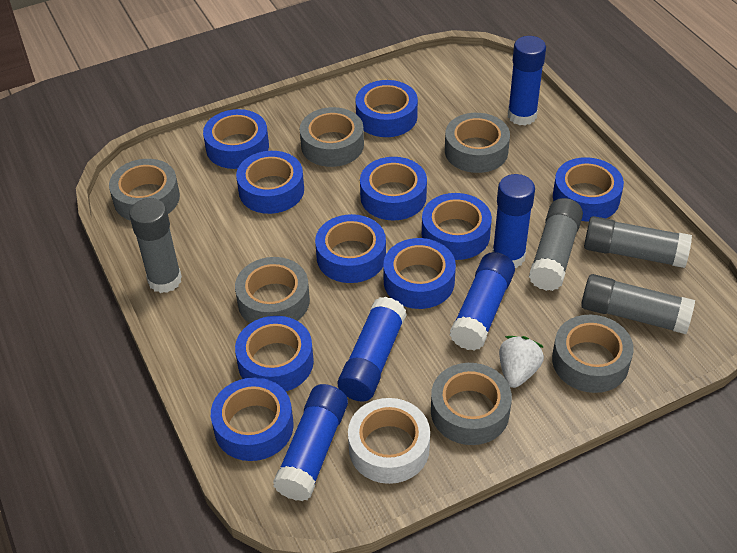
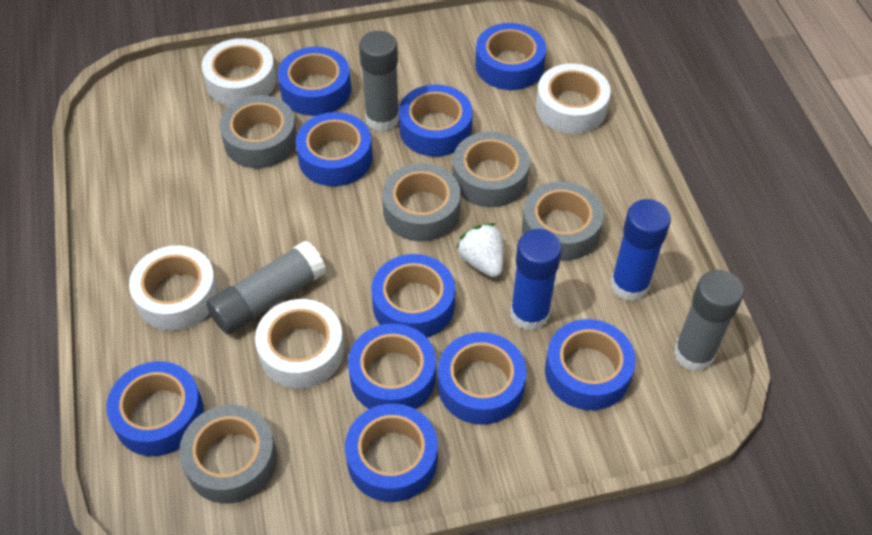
blue glue stick: 5 -> 2
grey glue stick: 4 -> 3
grey tape: 6 -> 5
white tape: 1 -> 4

